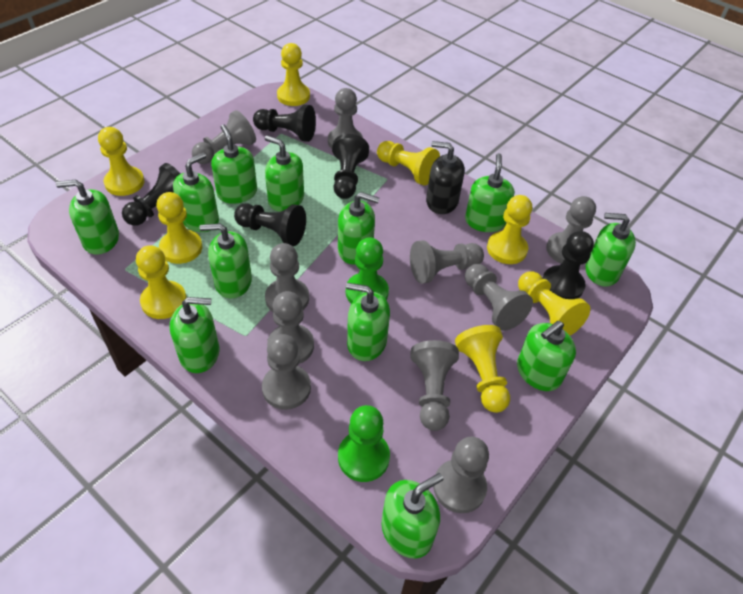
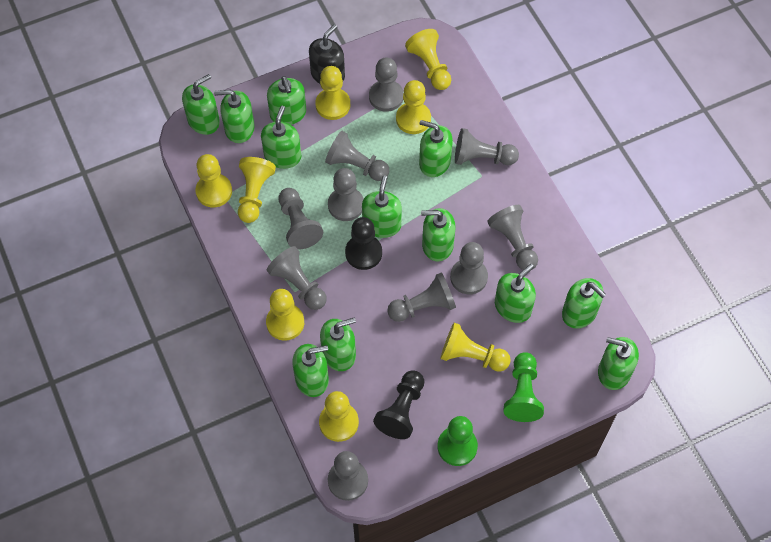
black pawn: 5 -> 2

